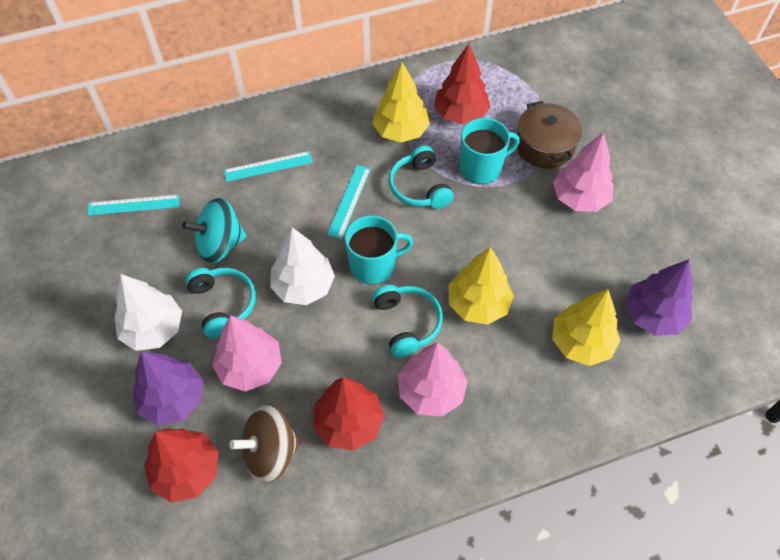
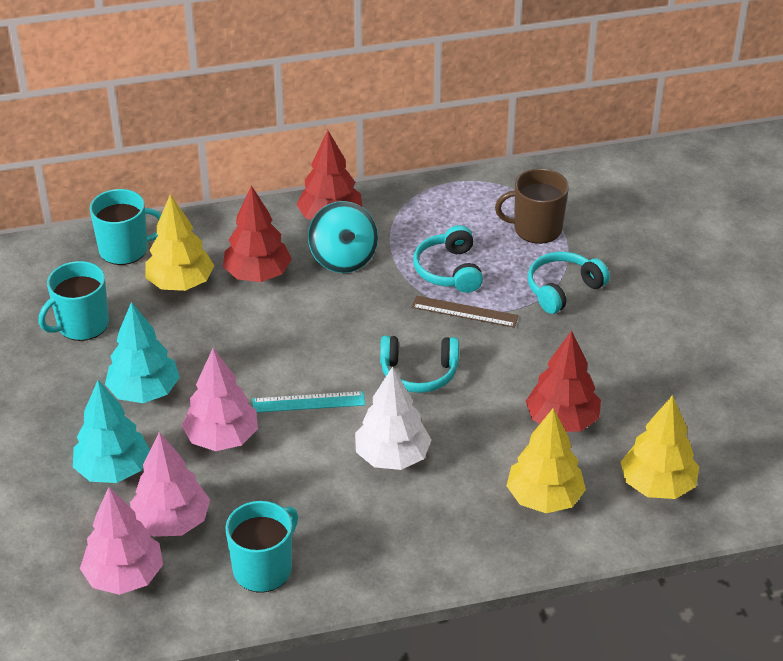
brown mug: 0 -> 1
brown pot: 1 -> 0
brown ruler: 0 -> 1
brown spinning top: 1 -> 0
purple tree: 2 -> 0
turquoise mug: 2 -> 3
turquoise ruler: 3 -> 1
turquoise tree: 0 -> 2
white tree: 2 -> 1

